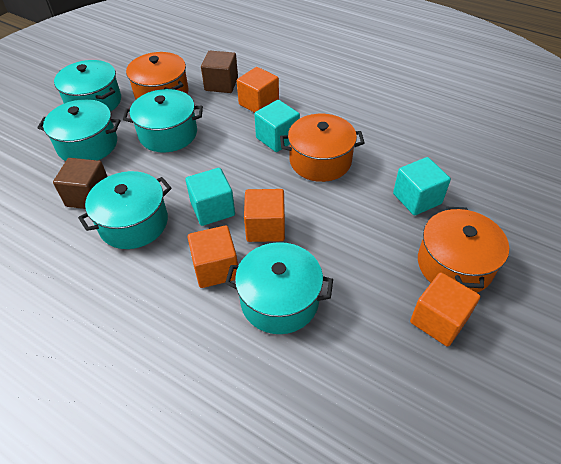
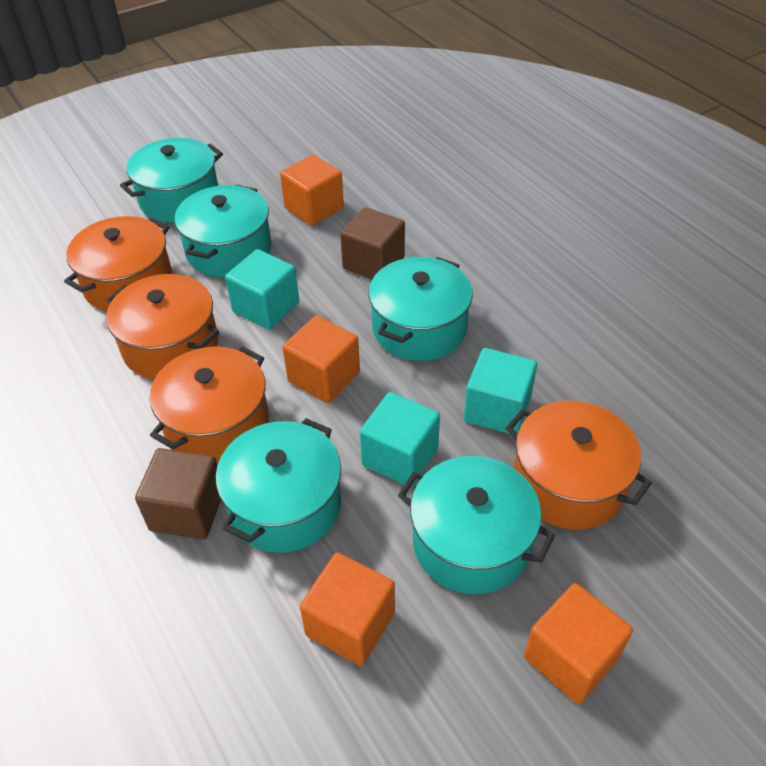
orange pot: 3 -> 4

